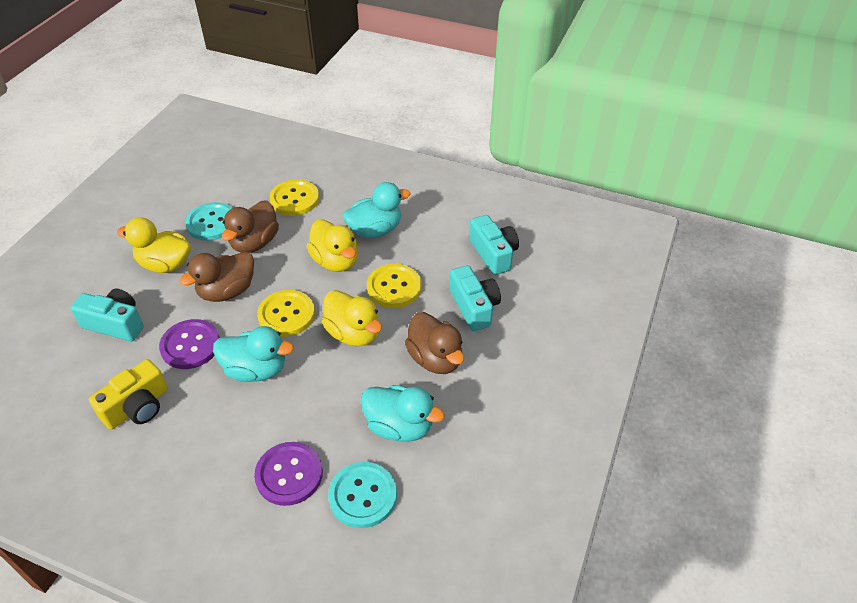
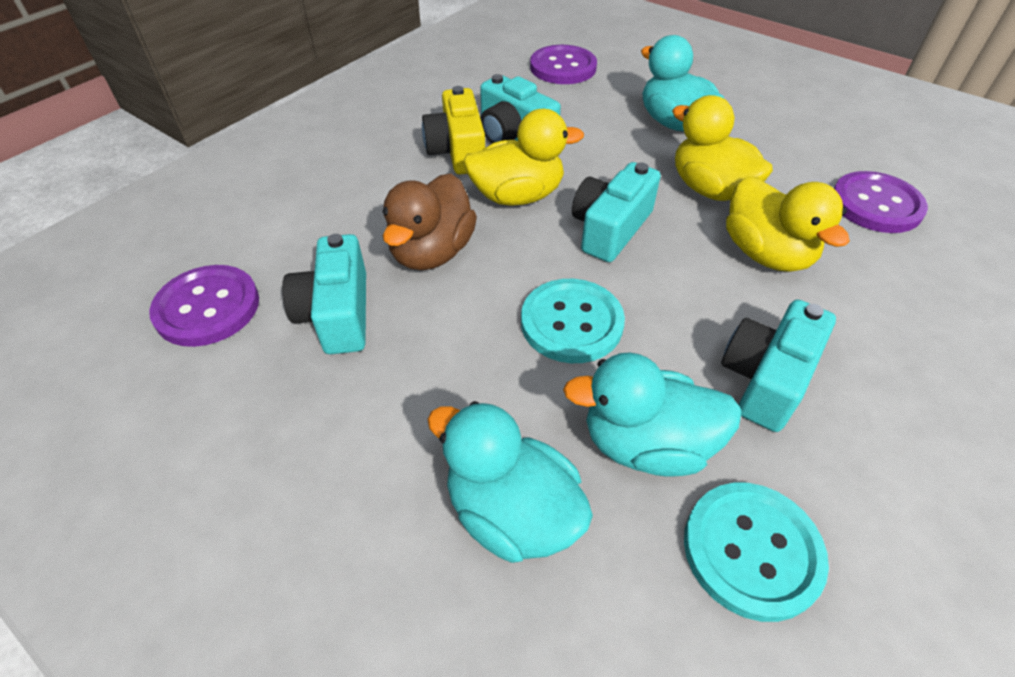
brown duck: 3 -> 1
purple button: 2 -> 3
turquoise camera: 3 -> 4
yellow button: 3 -> 0

